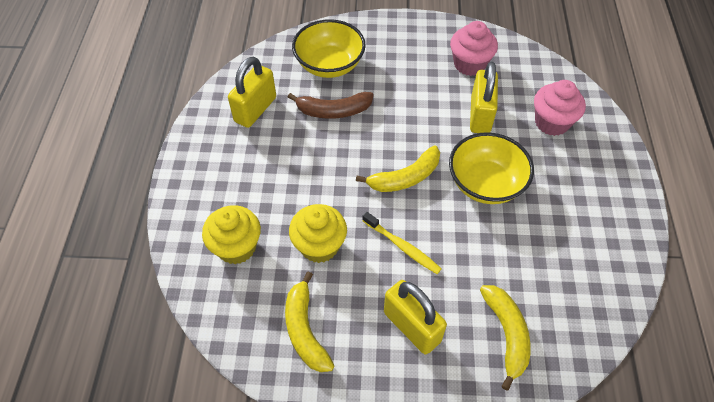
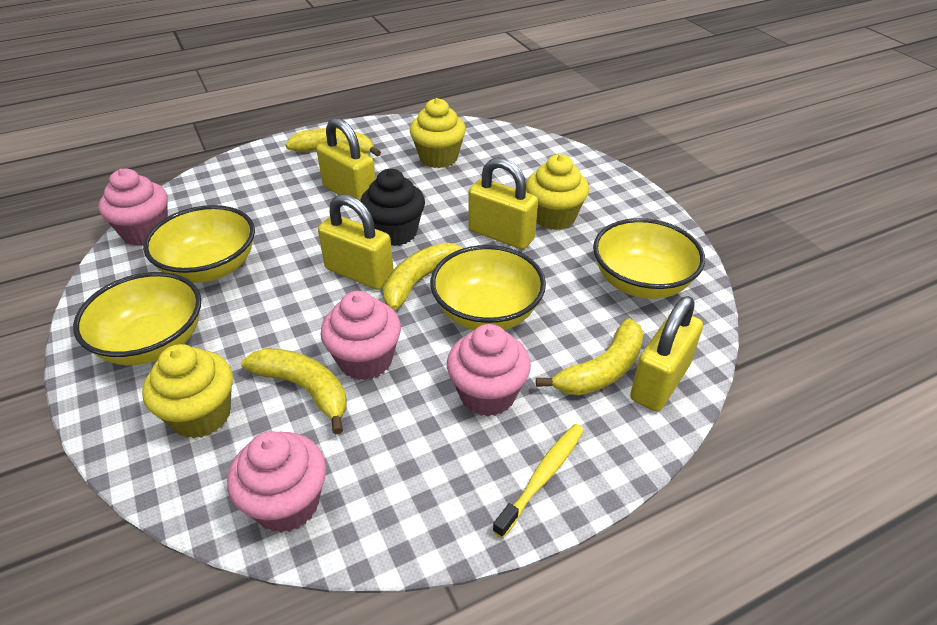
black cupcake: 0 -> 1
brown banana: 1 -> 0
pink cupcake: 2 -> 4
yellow banana: 3 -> 4
yellow bowl: 2 -> 4
yellow cupcake: 2 -> 3
yellow padlock: 3 -> 4

